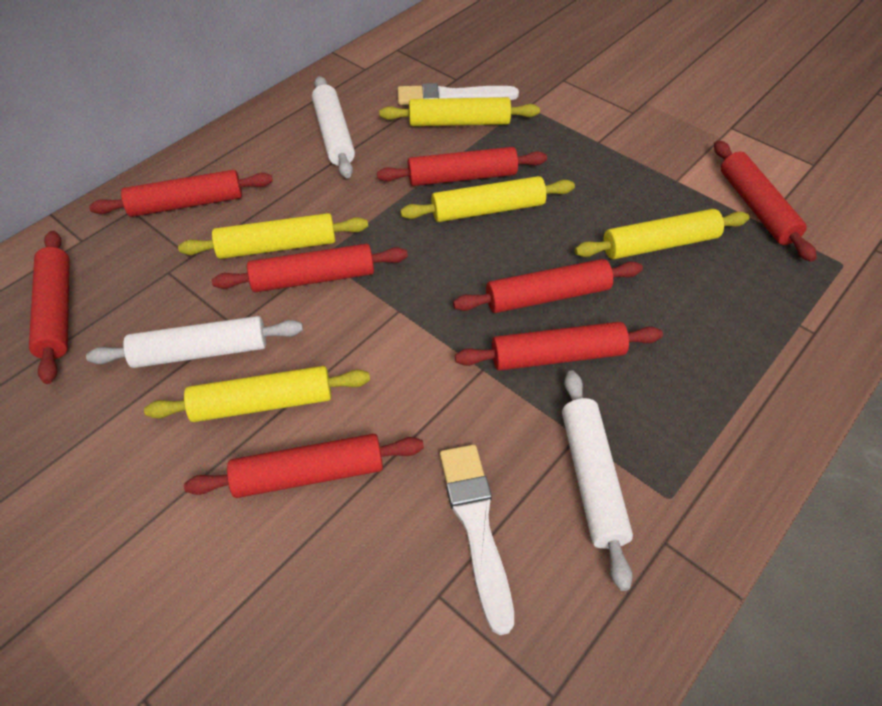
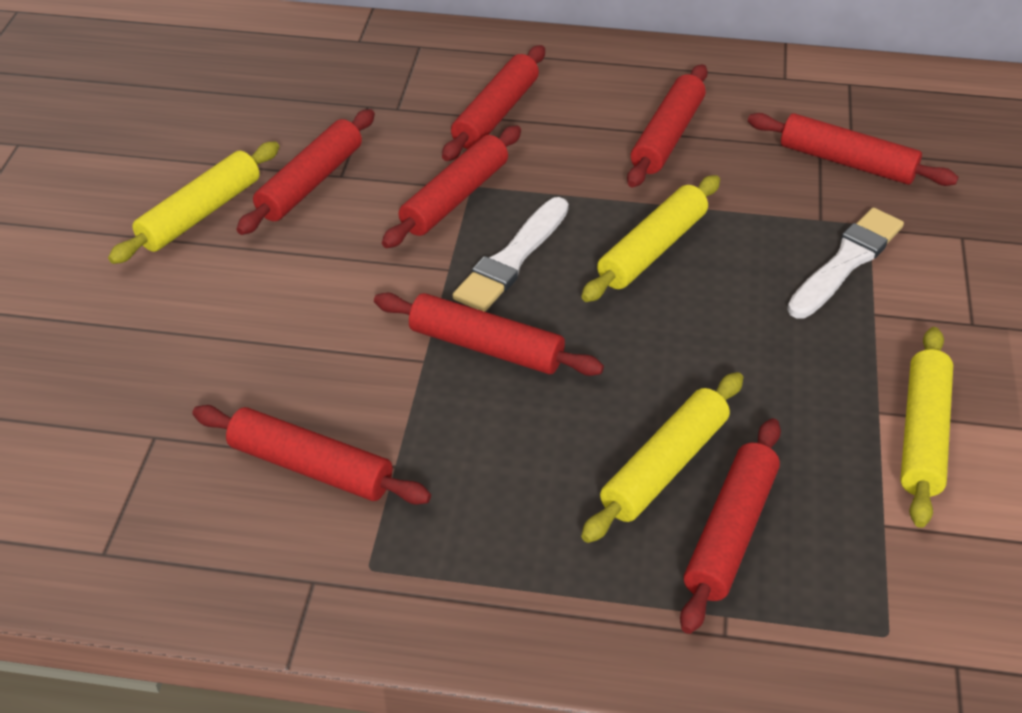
white rolling pin: 3 -> 0
yellow rolling pin: 5 -> 4

